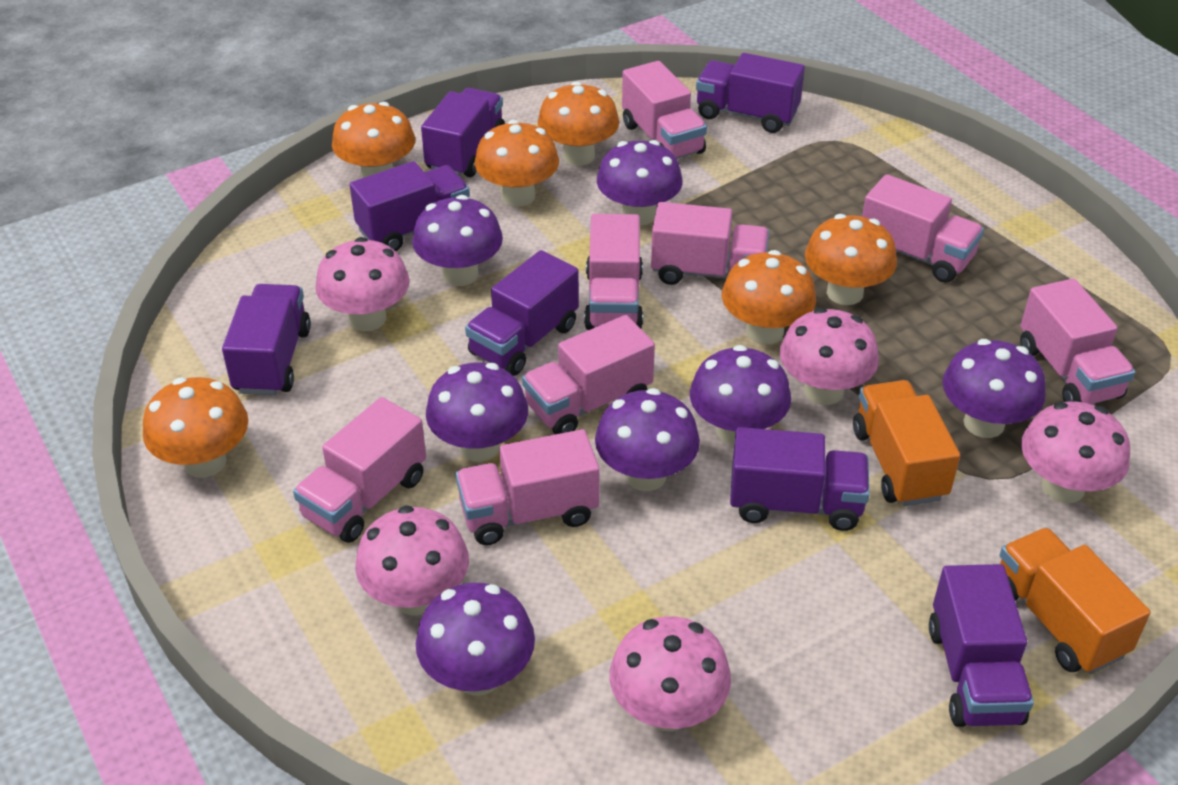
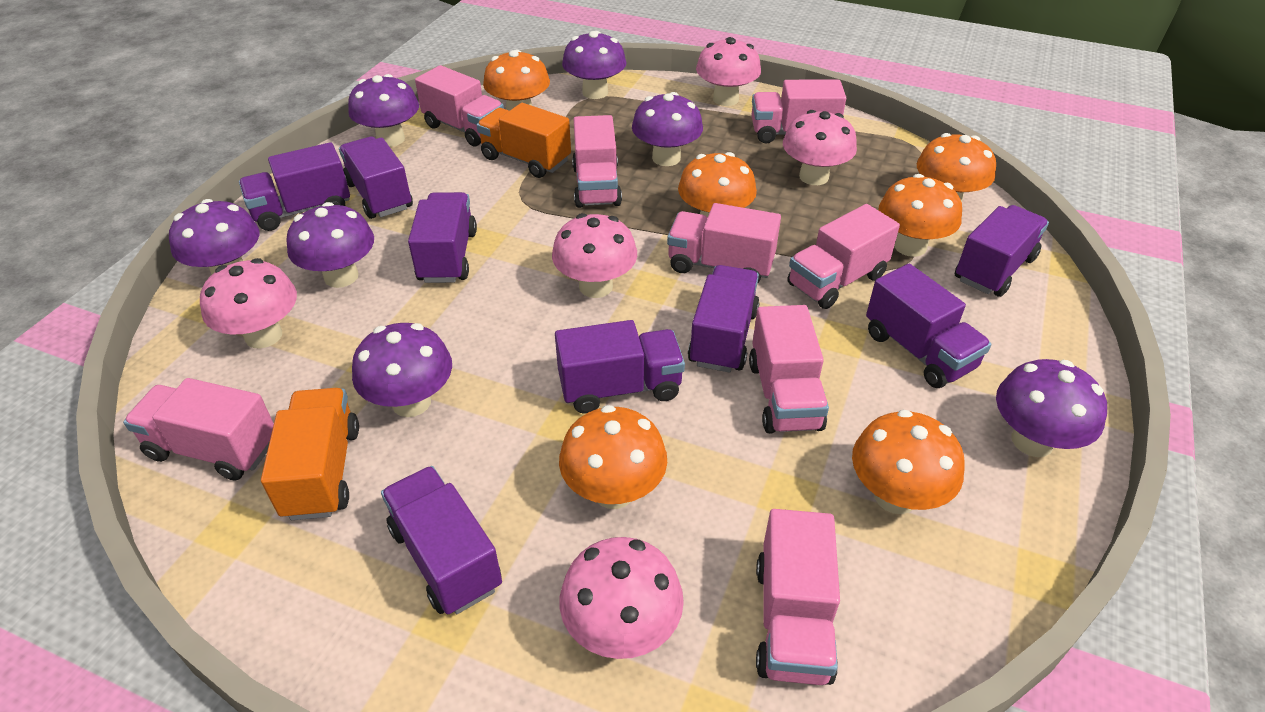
purple truck: 7 -> 8

